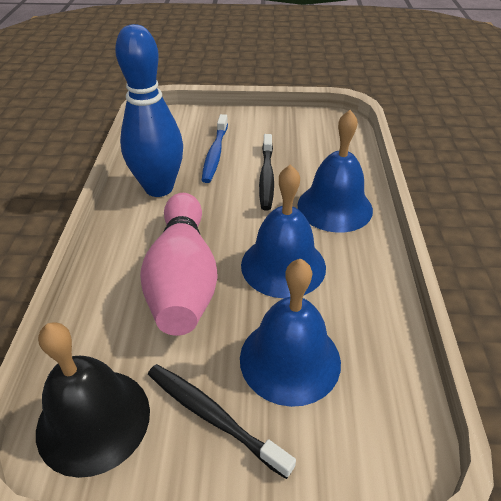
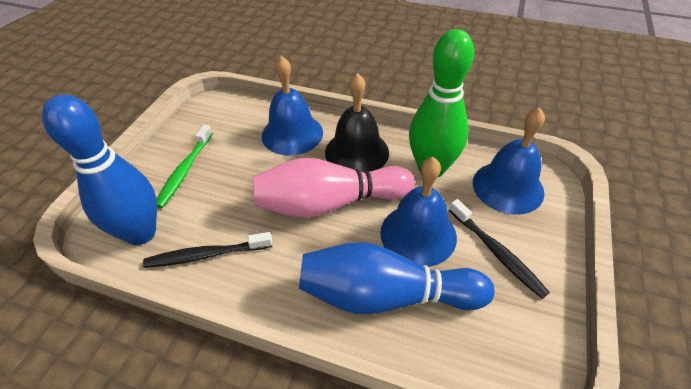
blue bowling pin: 1 -> 2
blue toothbrush: 1 -> 0
green bowling pin: 0 -> 1
green toothbrush: 0 -> 1

